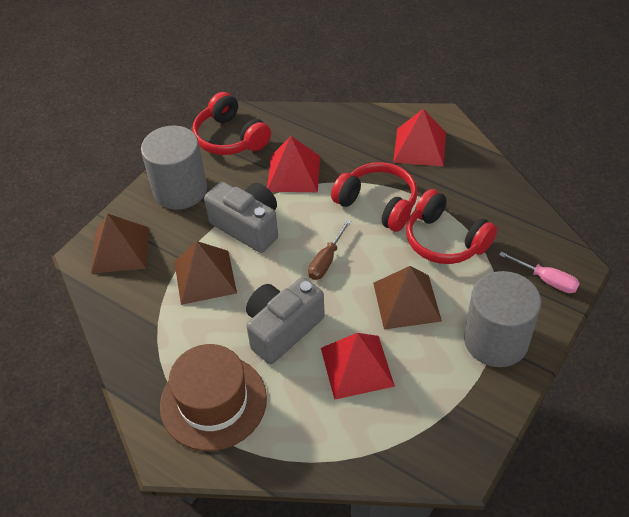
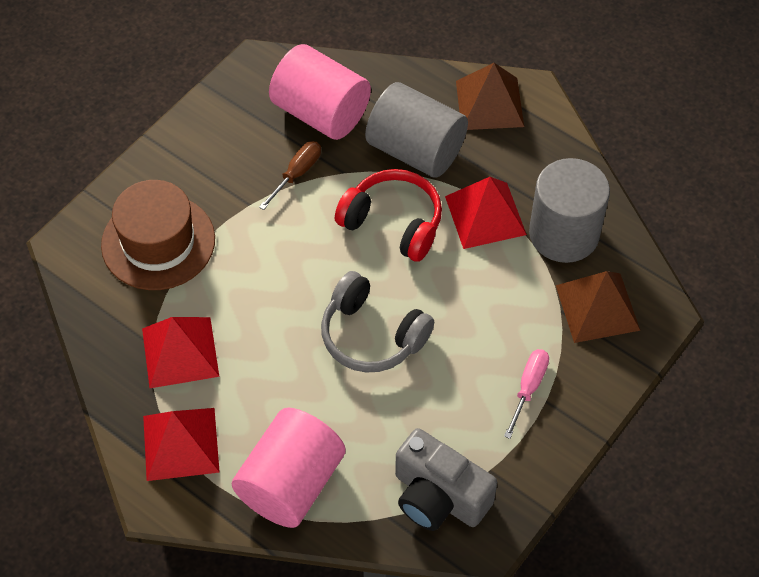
brown pyramid: 3 -> 2
grey camera: 2 -> 1
grey headphones: 0 -> 1
pink cylinder: 0 -> 2
red headphones: 3 -> 1

